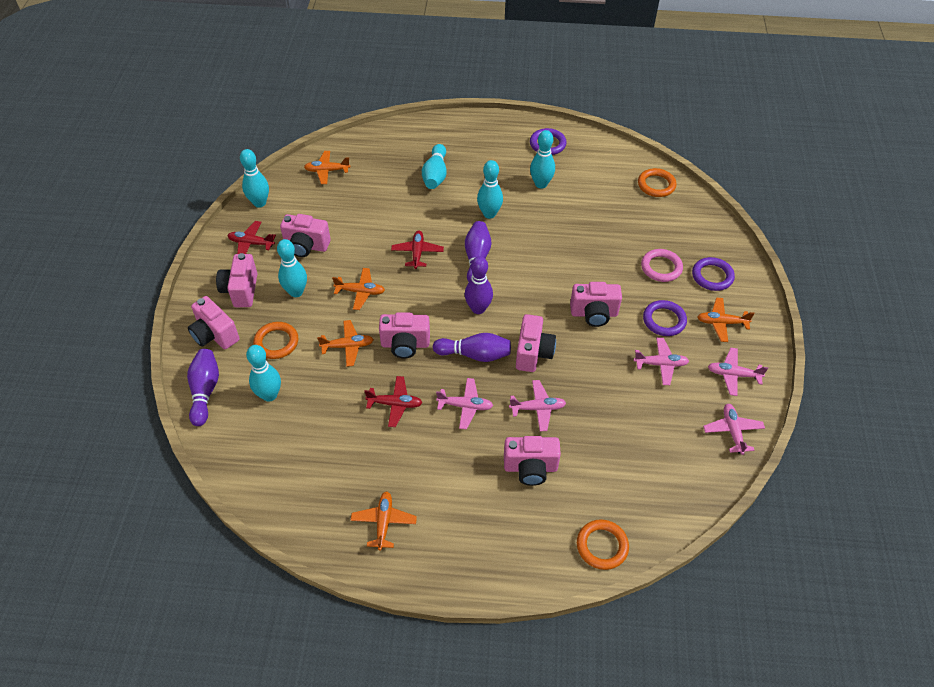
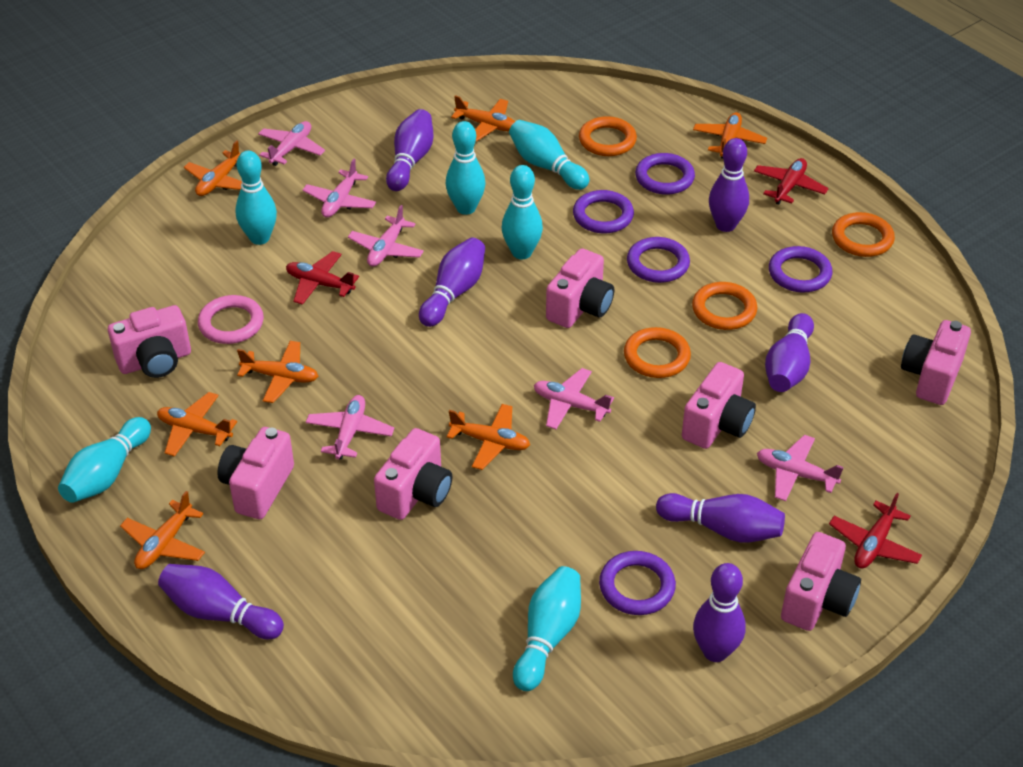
orange plane: 5 -> 7
orange ring: 3 -> 4
pink plane: 5 -> 6
purple bowling pin: 4 -> 7
purple ring: 3 -> 5

